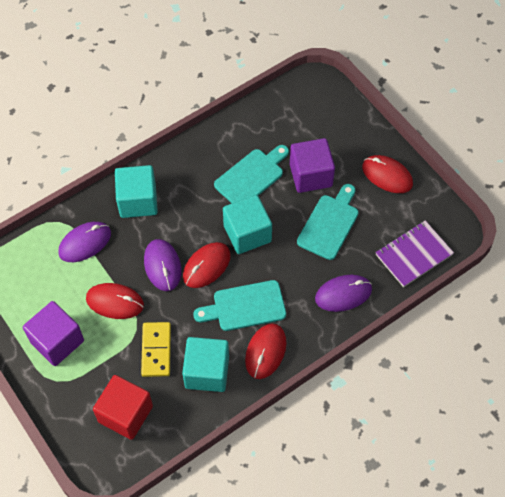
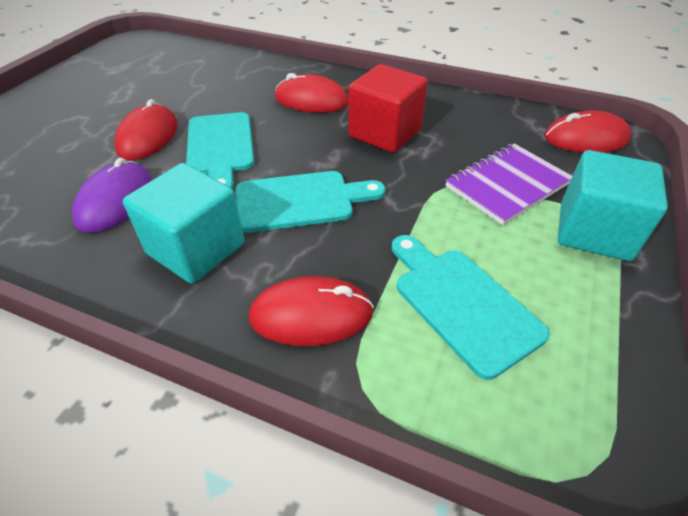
purple cube: 2 -> 0
purple mouse: 3 -> 1
turquoise cube: 3 -> 2
yellow domino: 1 -> 0

